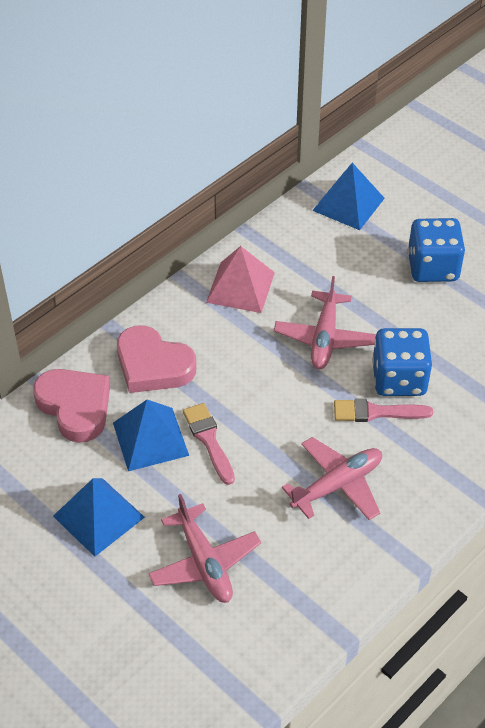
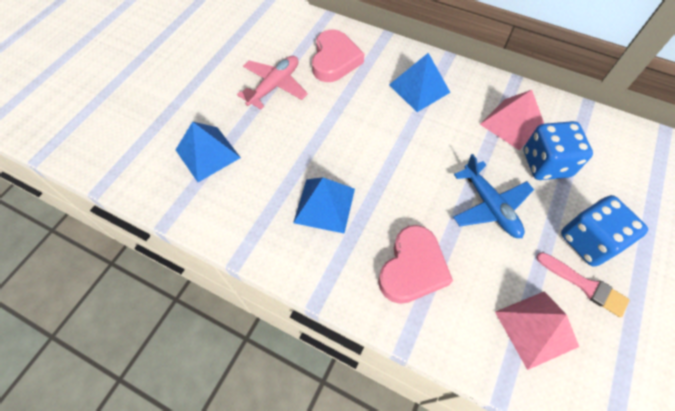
blue plane: 0 -> 1
pink brush: 2 -> 1
pink plane: 3 -> 1
pink pyramid: 1 -> 2

